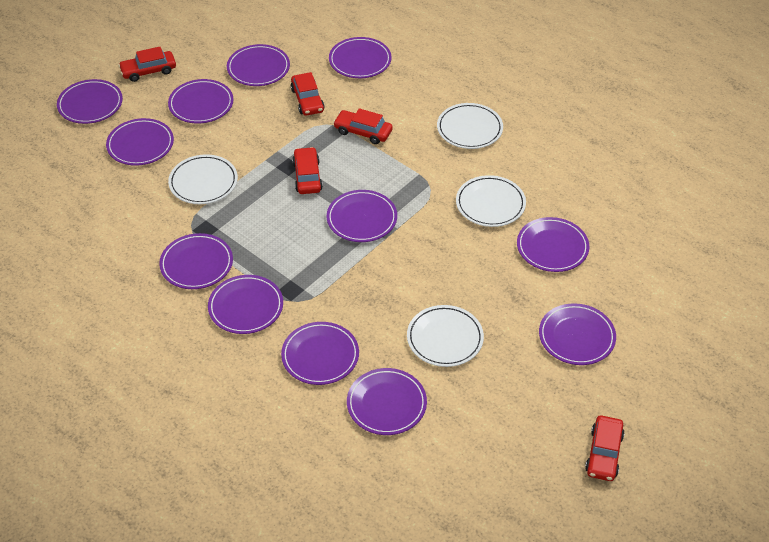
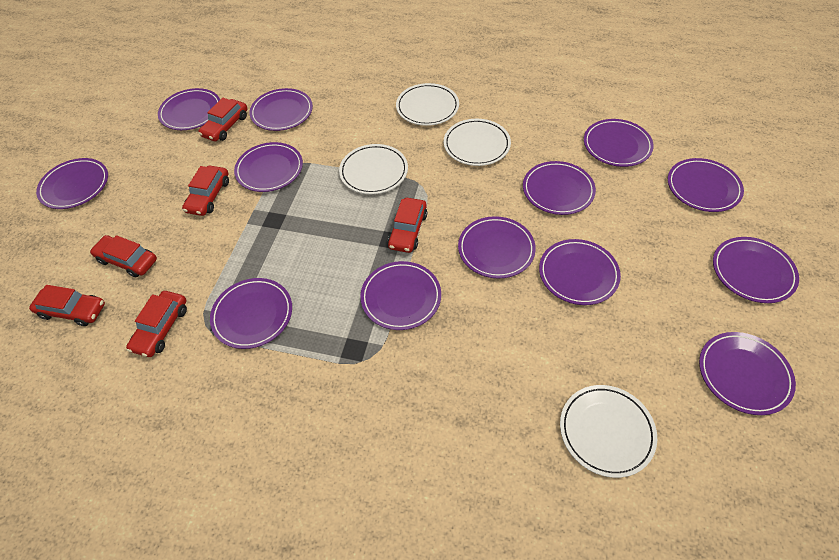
purple plate: 12 -> 13
red car: 5 -> 6

